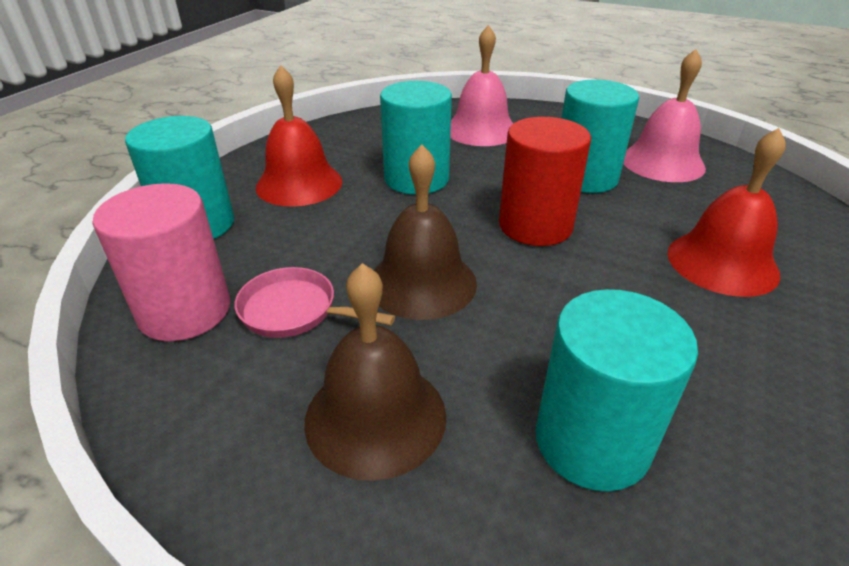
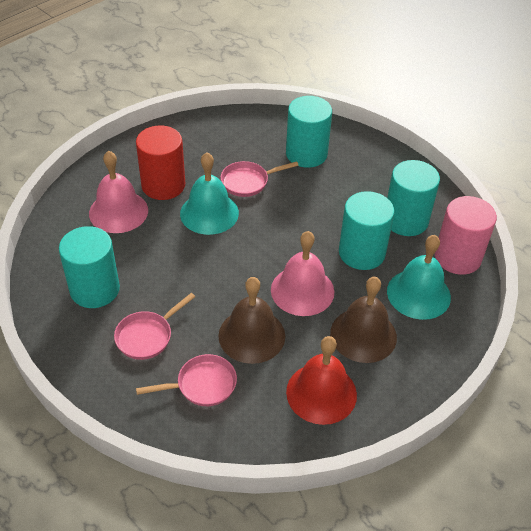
pink pan: 1 -> 3
red bell: 2 -> 1
turquoise bell: 0 -> 2

